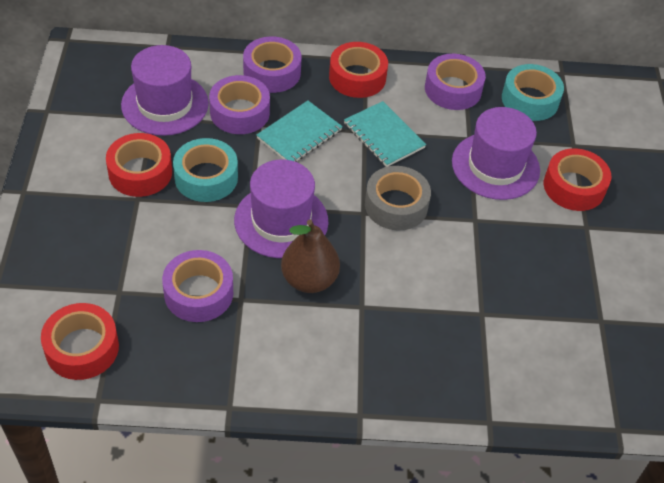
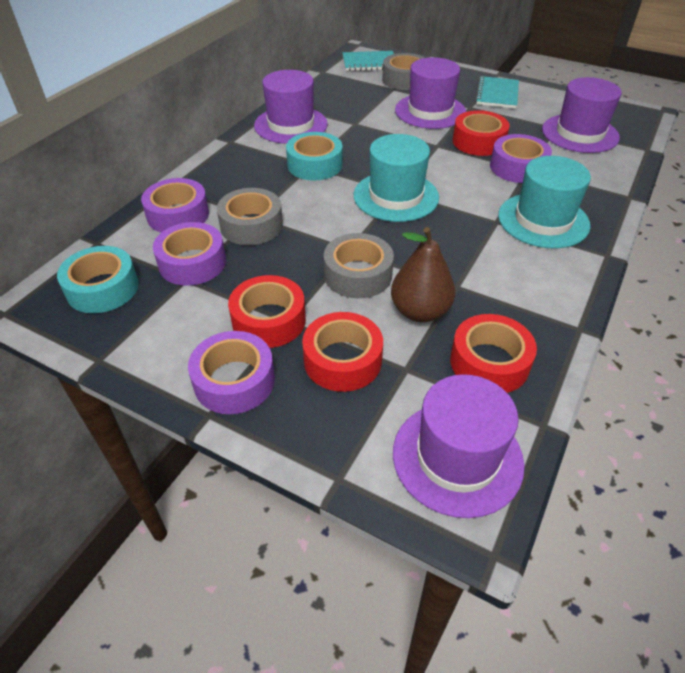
grey tape: 1 -> 3
purple hat: 3 -> 4
turquoise hat: 0 -> 2

